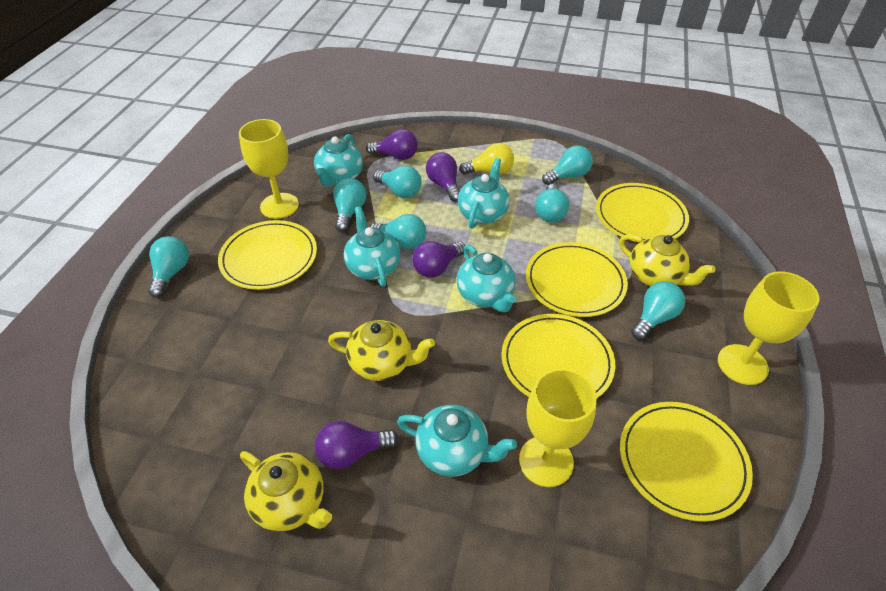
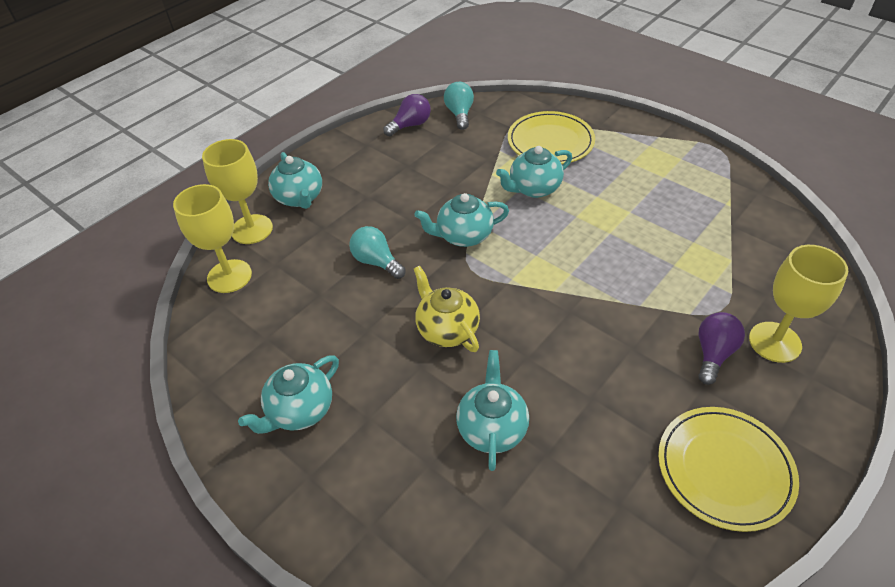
purple light bulb: 4 -> 2
turquoise light bulb: 7 -> 2
yellow light bulb: 1 -> 0
yellow plate: 5 -> 2
yellow teapot: 3 -> 1

